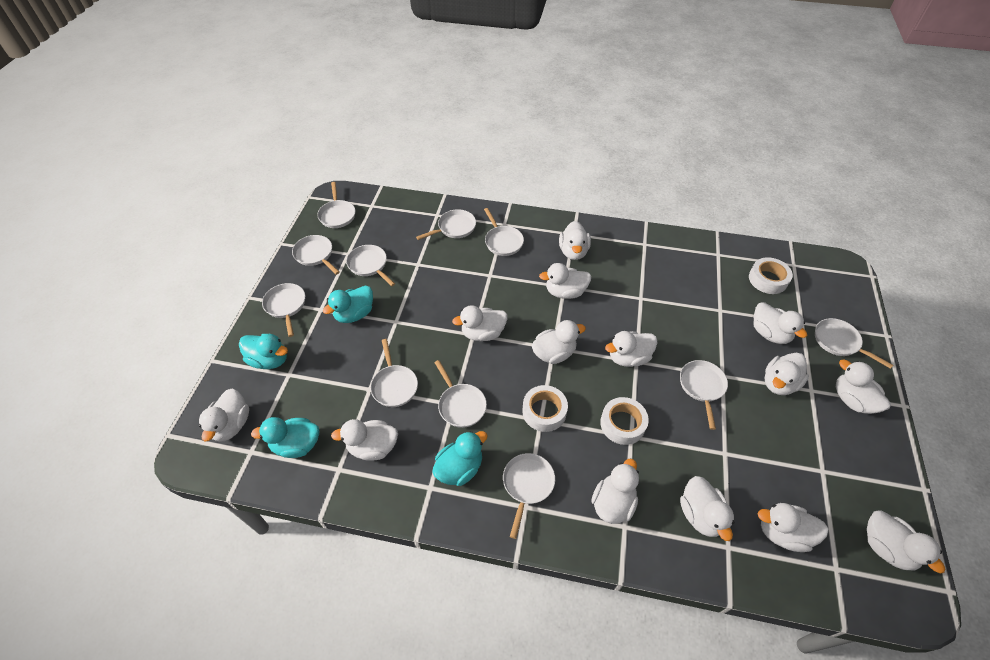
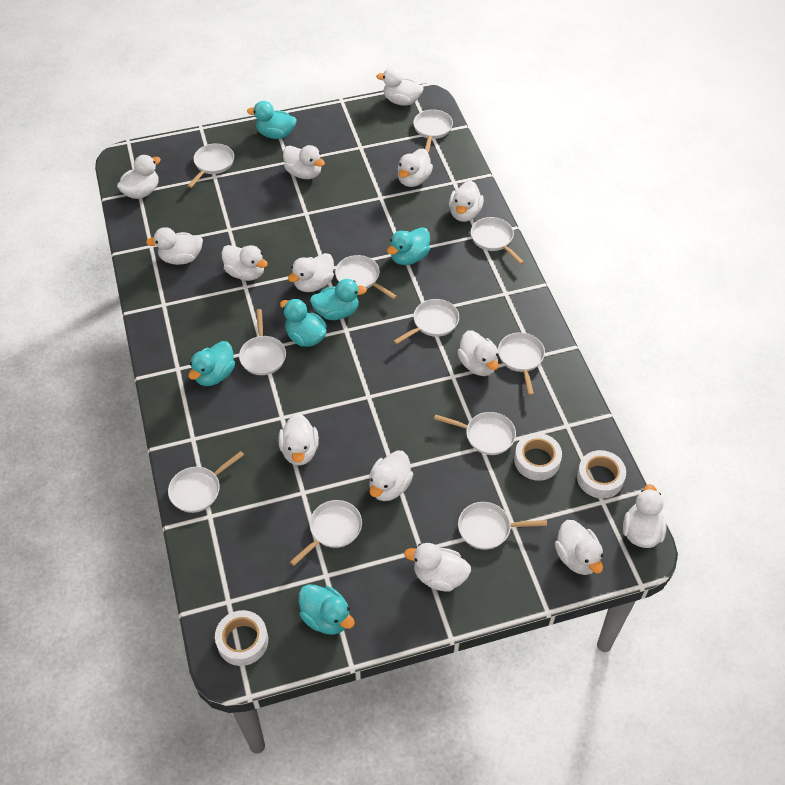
turquoise duck: 4 -> 6

